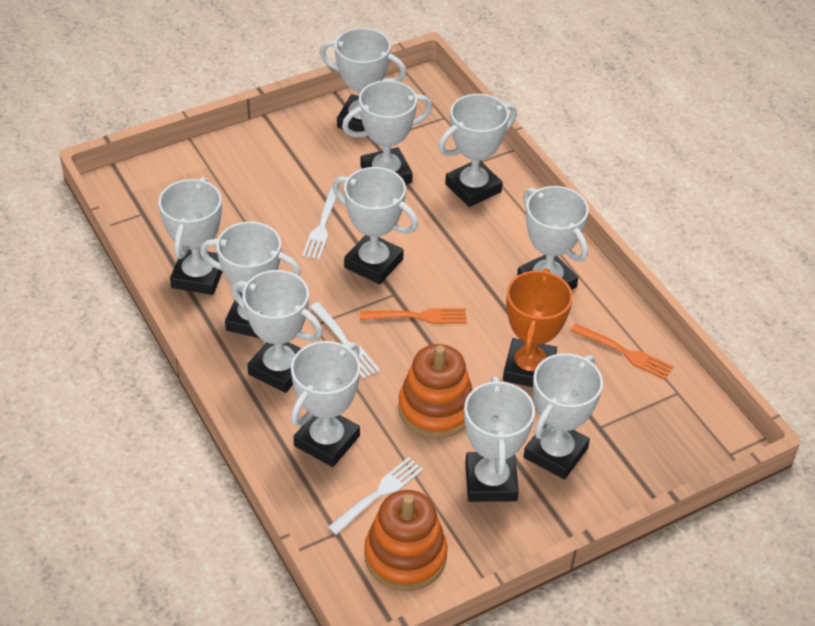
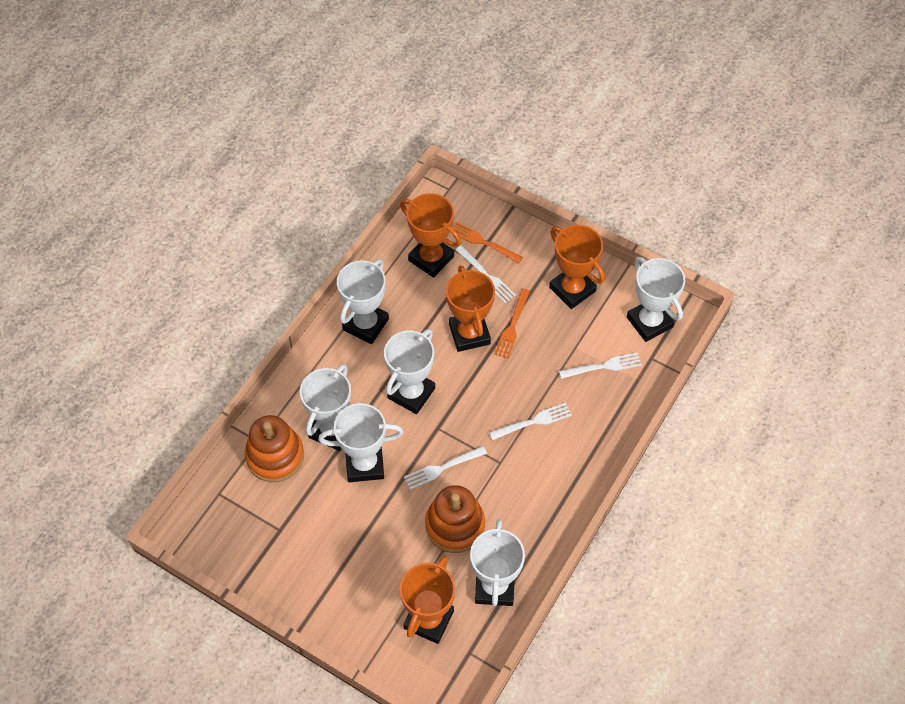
orange trophy: 1 -> 4
white fork: 3 -> 4
white trophy: 11 -> 6

